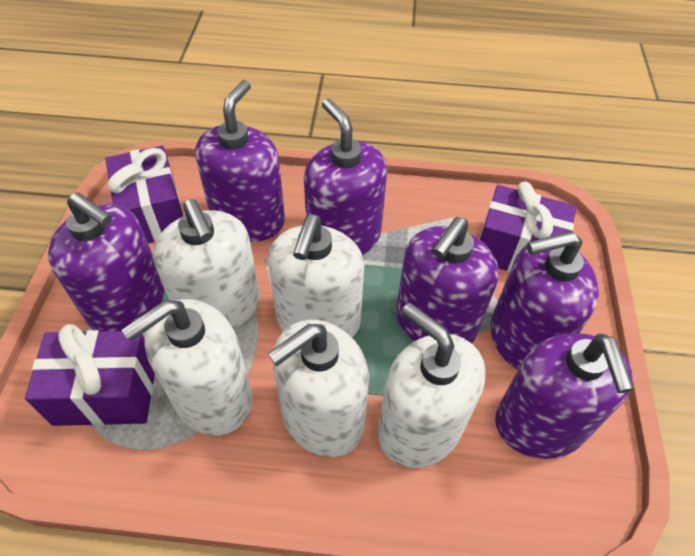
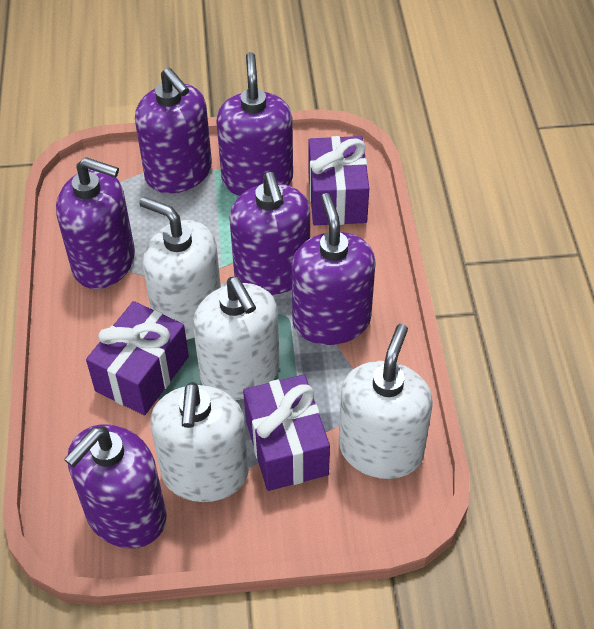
white soap dispenser: 5 -> 4

